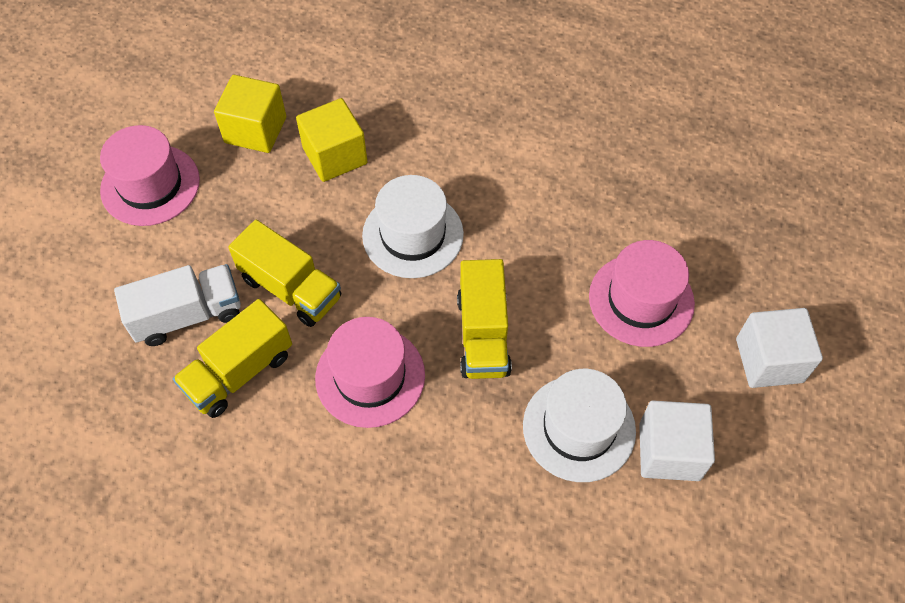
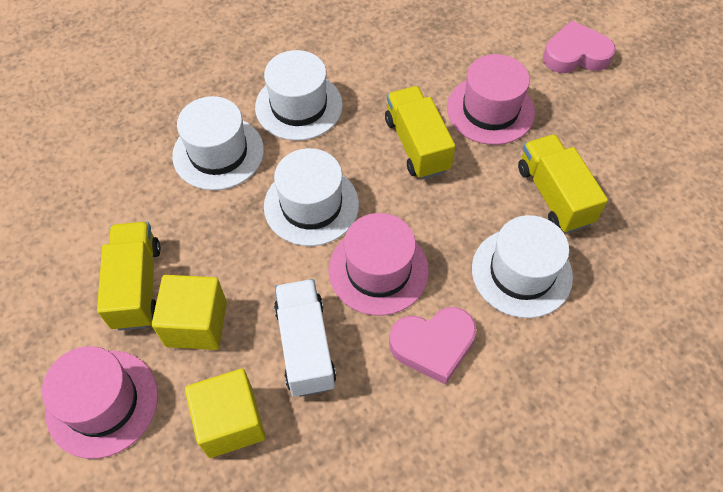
pink heart: 0 -> 2
white cube: 2 -> 0
white hat: 2 -> 4

